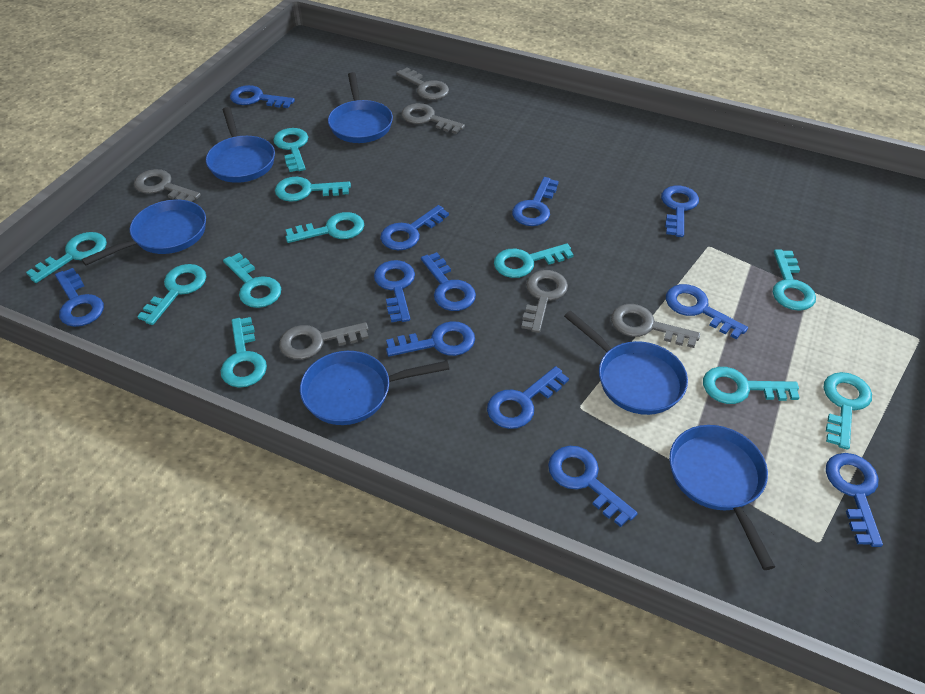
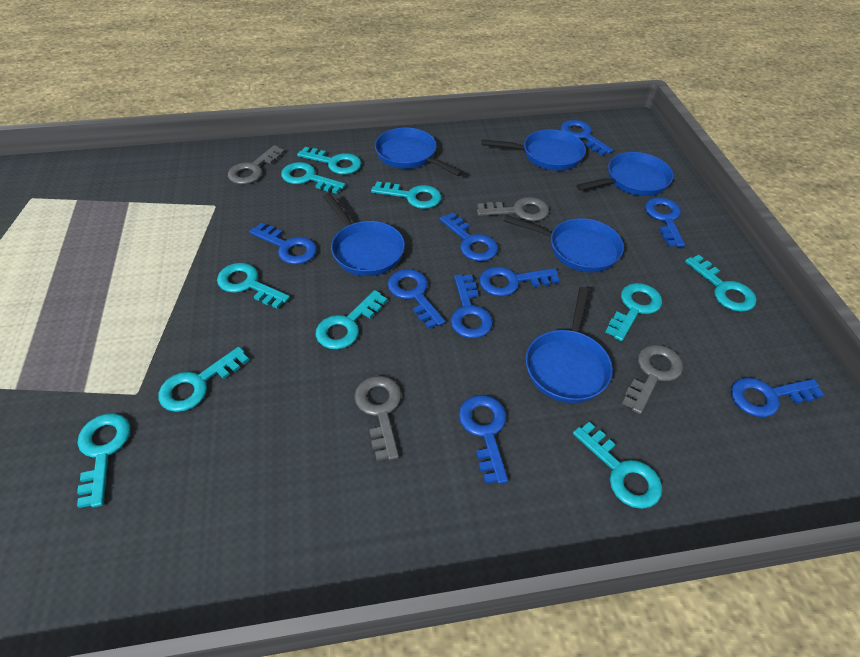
blue key: 12 -> 9
grey key: 6 -> 4
turquoise key: 11 -> 10

